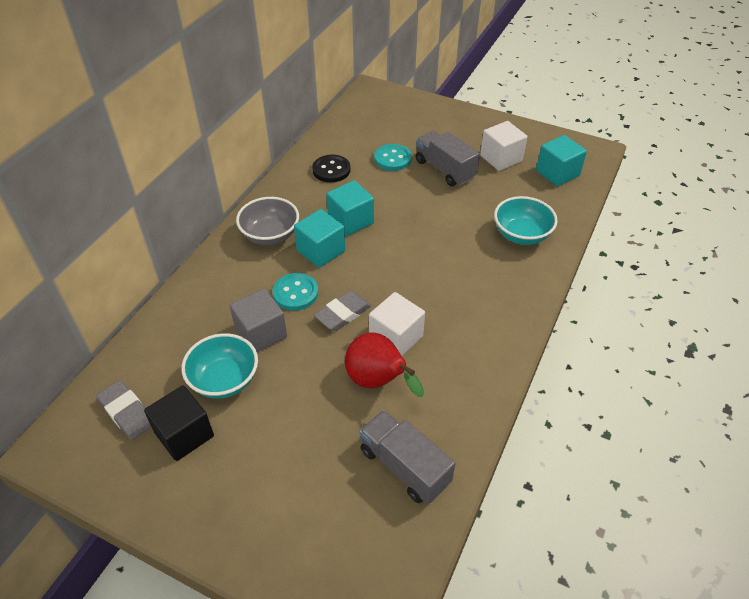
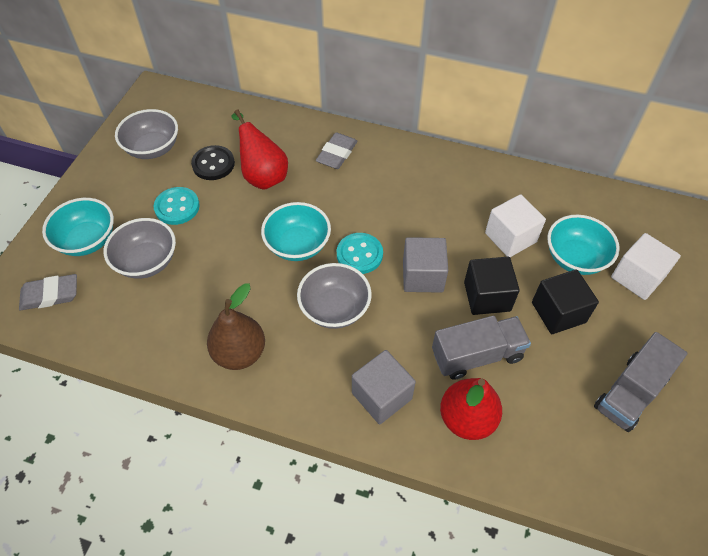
black cube: 1 -> 2
brown pear: 0 -> 1
grey bowl: 1 -> 3
grey cube: 1 -> 2
red pear: 1 -> 2
turquoise bowl: 2 -> 3
turquoise cube: 3 -> 0

